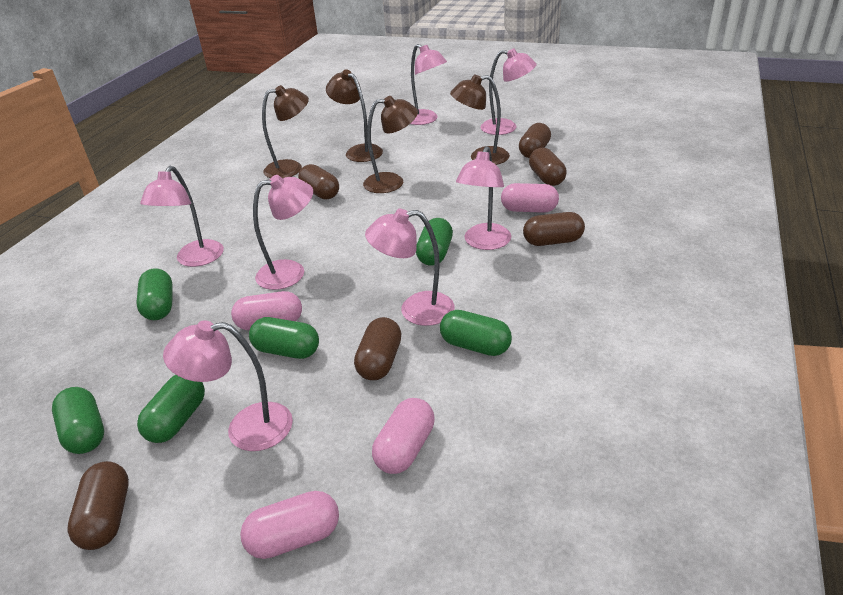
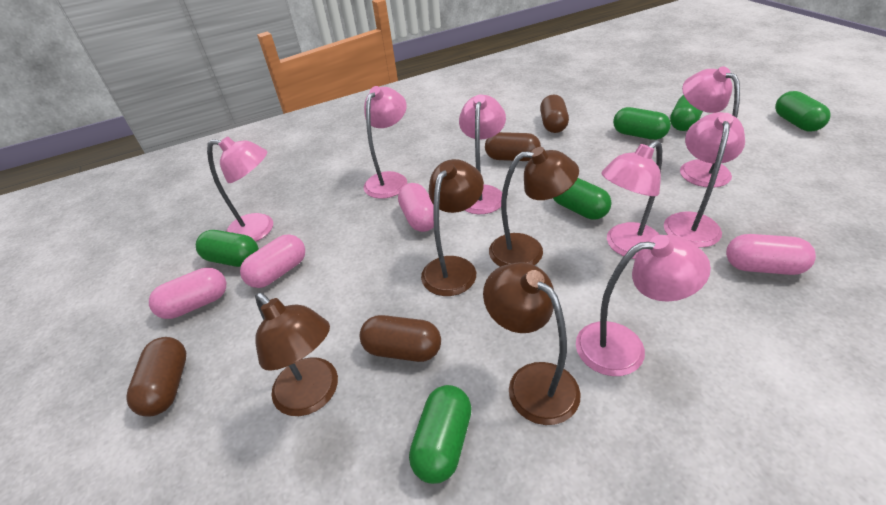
brown capsule: 6 -> 4

